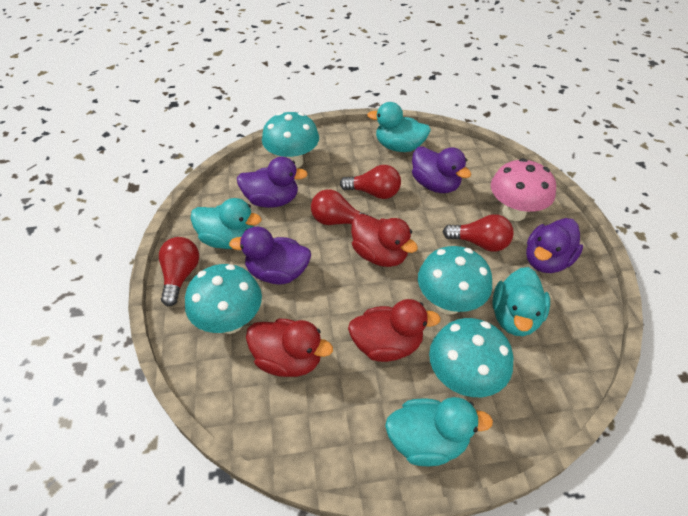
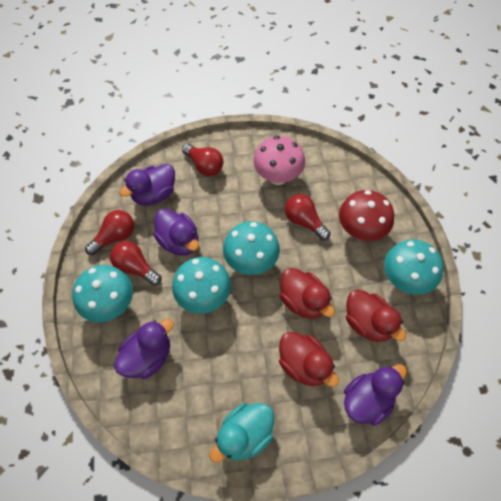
red mushroom: 0 -> 1
turquoise duck: 4 -> 1

